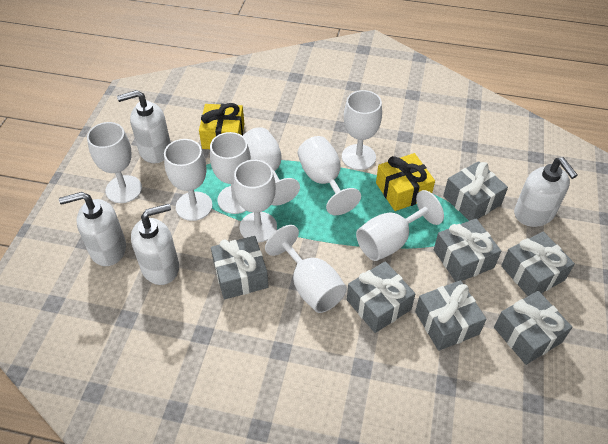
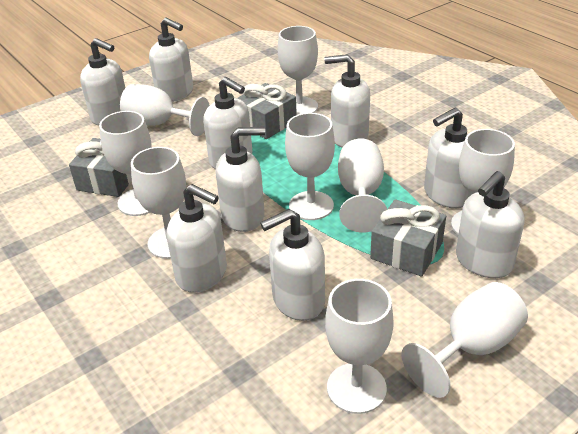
grey gift: 7 -> 3
white soap dispenser: 4 -> 9
yellow gift: 2 -> 0

